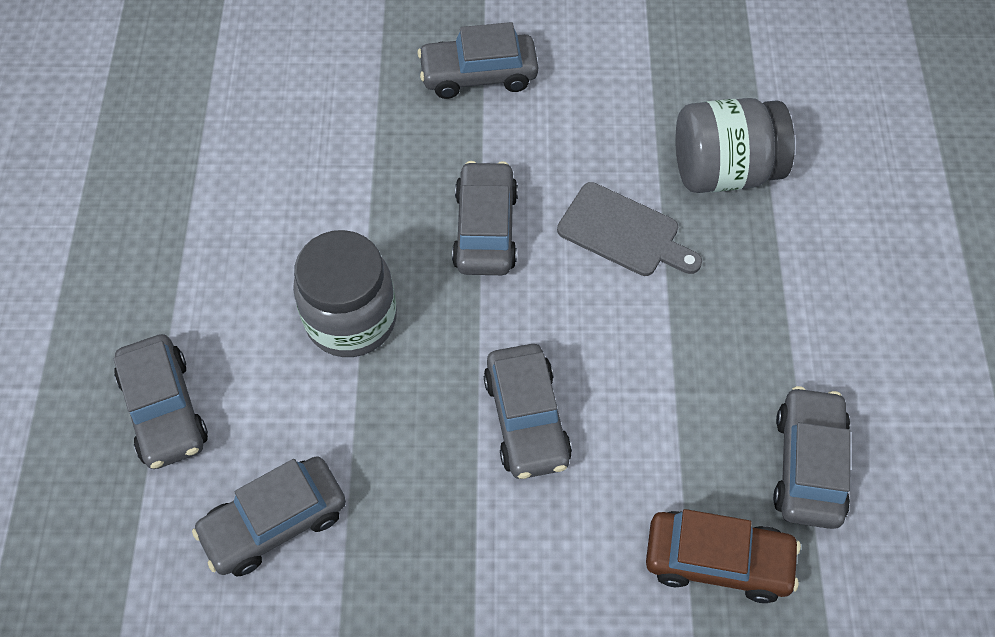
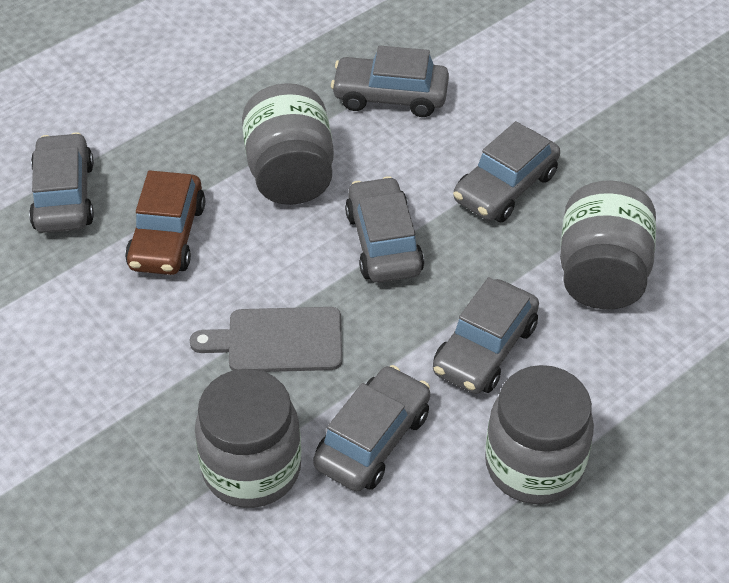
grey jar: 2 -> 4

